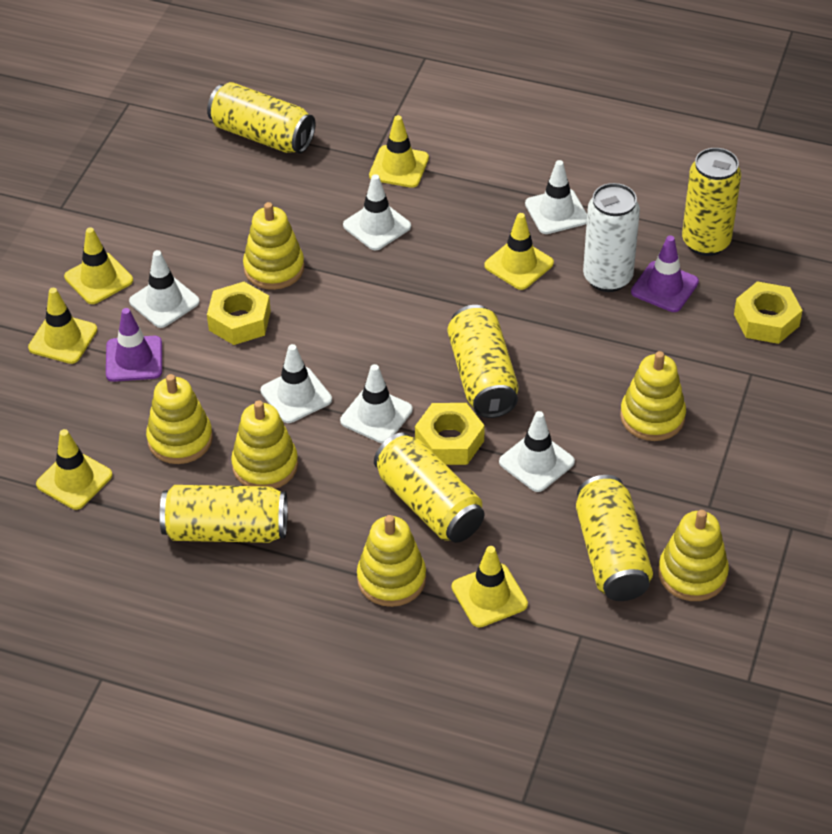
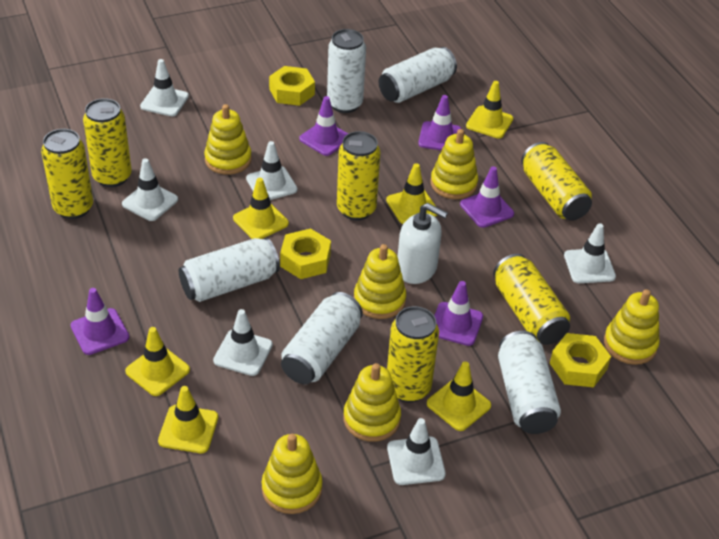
purple traffic cone: 2 -> 5
white can: 1 -> 5
white soap dispenser: 0 -> 1

